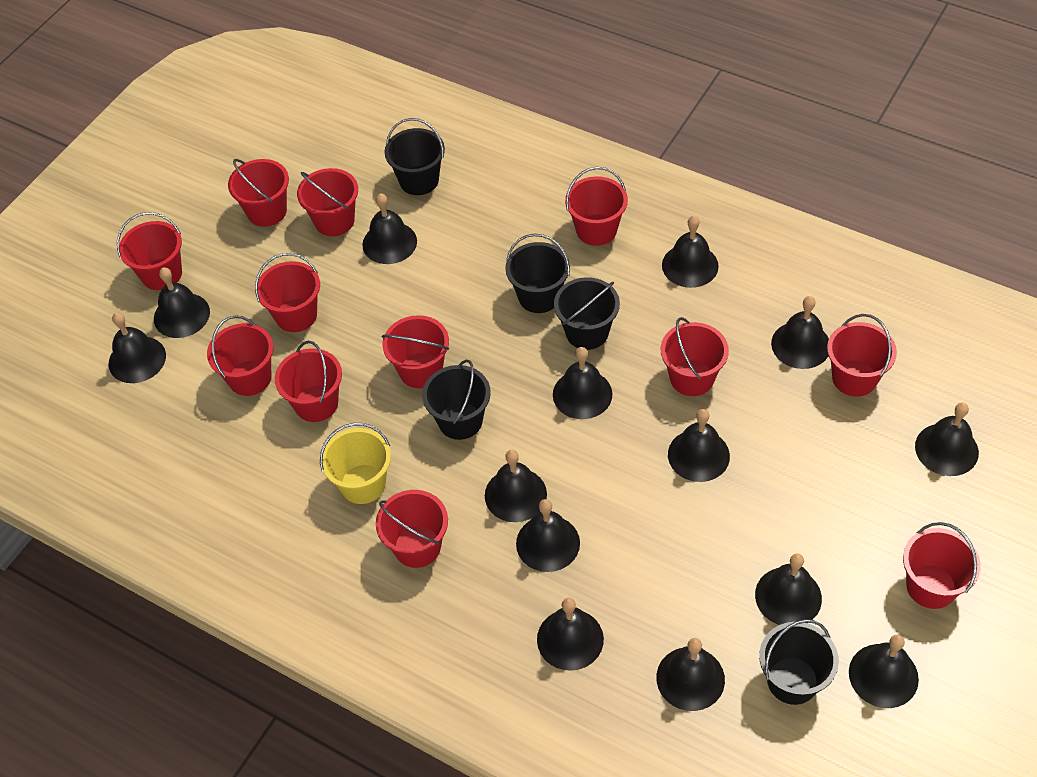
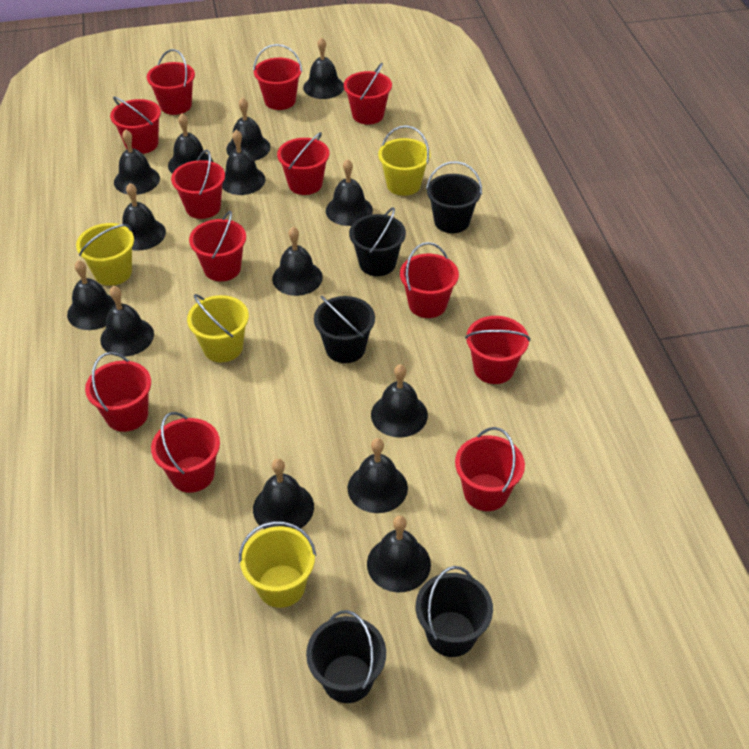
yellow bucket: 1 -> 4

